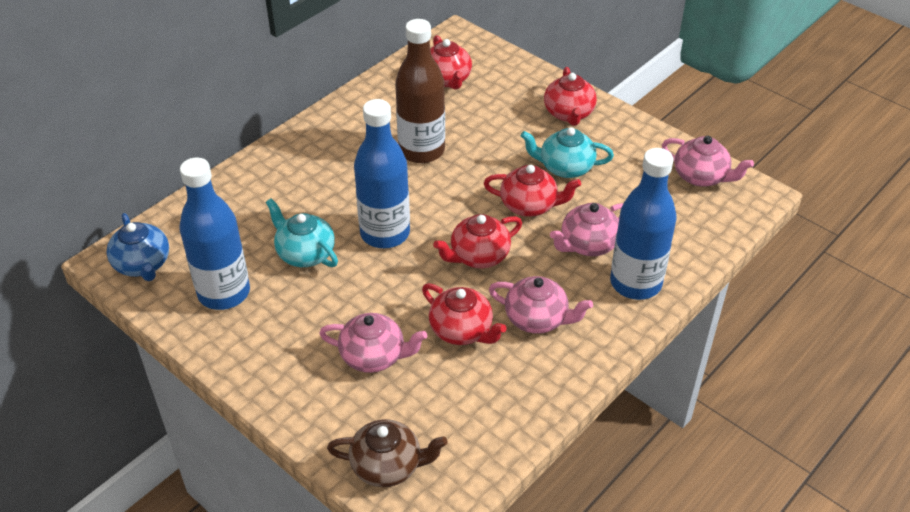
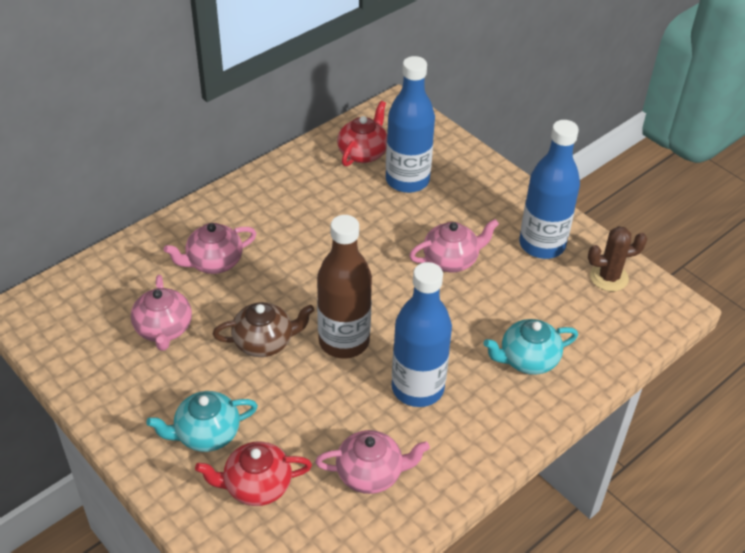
blue teapot: 1 -> 0
brown cactus: 0 -> 1
red teapot: 5 -> 2

